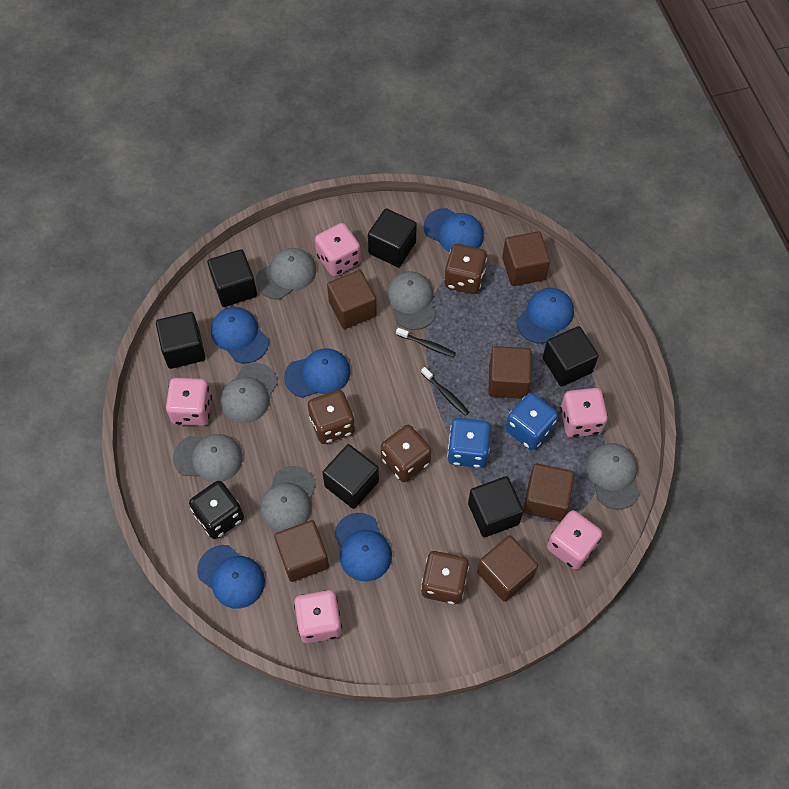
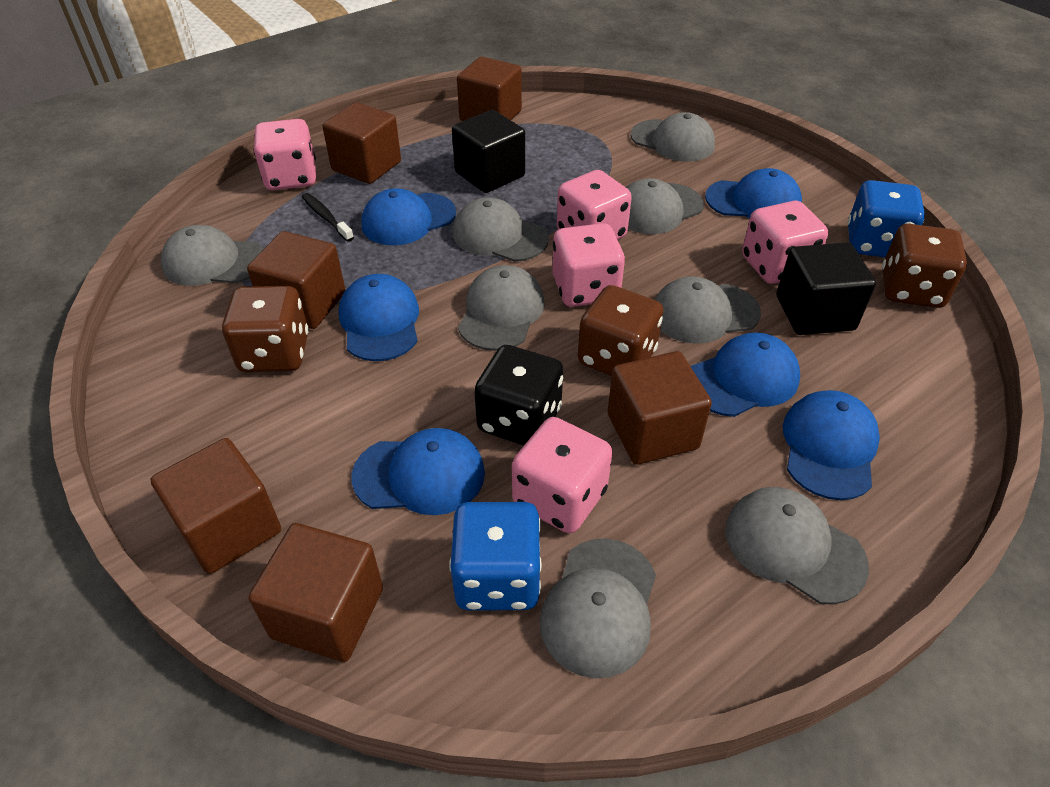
black cube: 6 -> 2
black toothbrush: 2 -> 1
brown dice: 4 -> 3
grey cap: 6 -> 8

